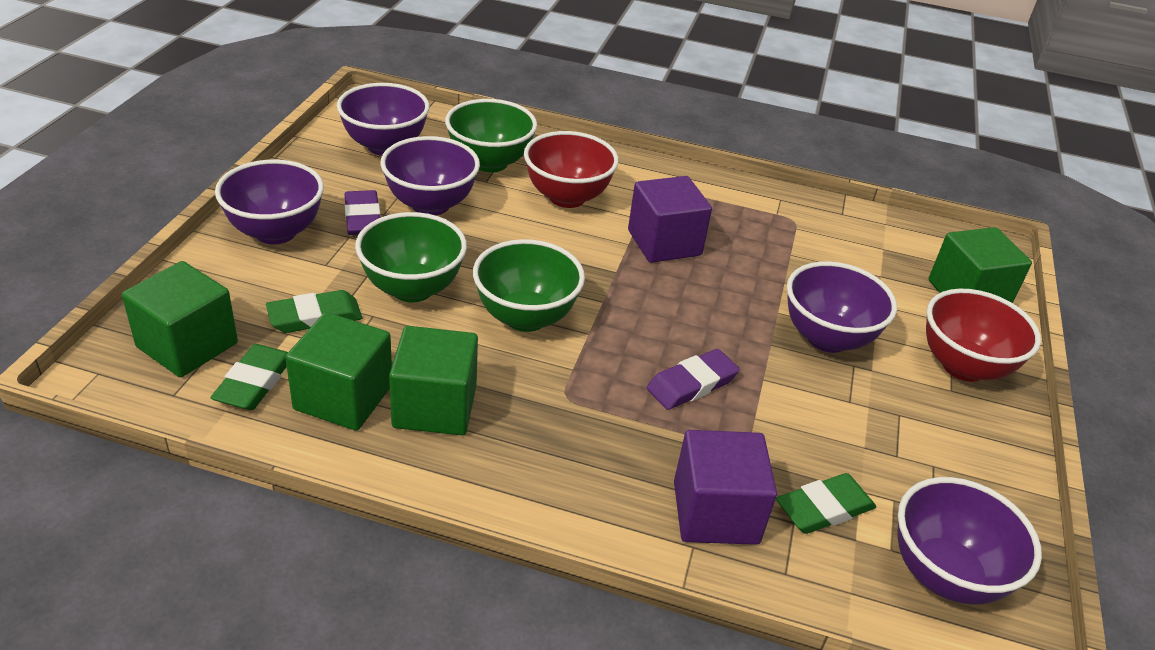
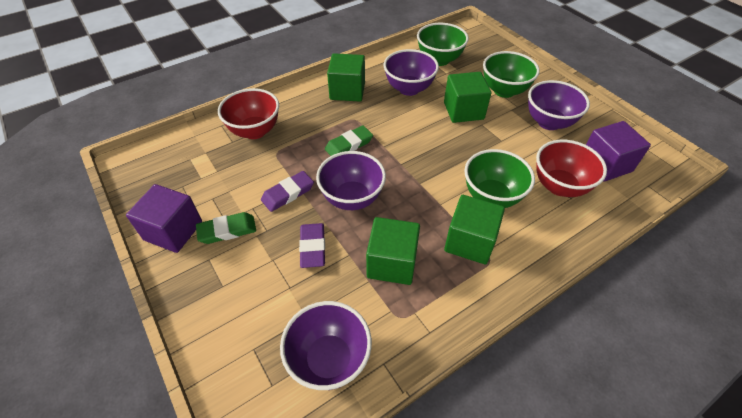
green eraser: 3 -> 2
purple bowl: 5 -> 4

